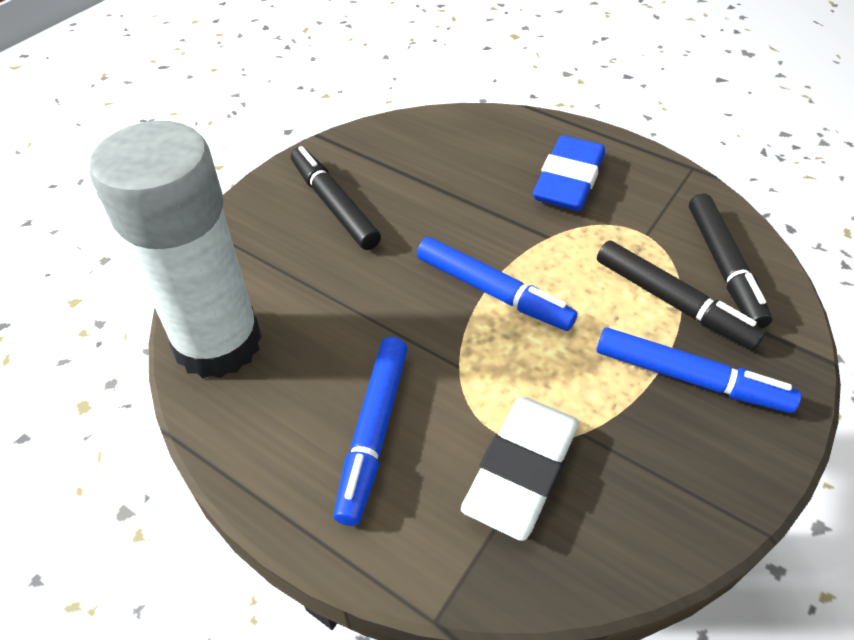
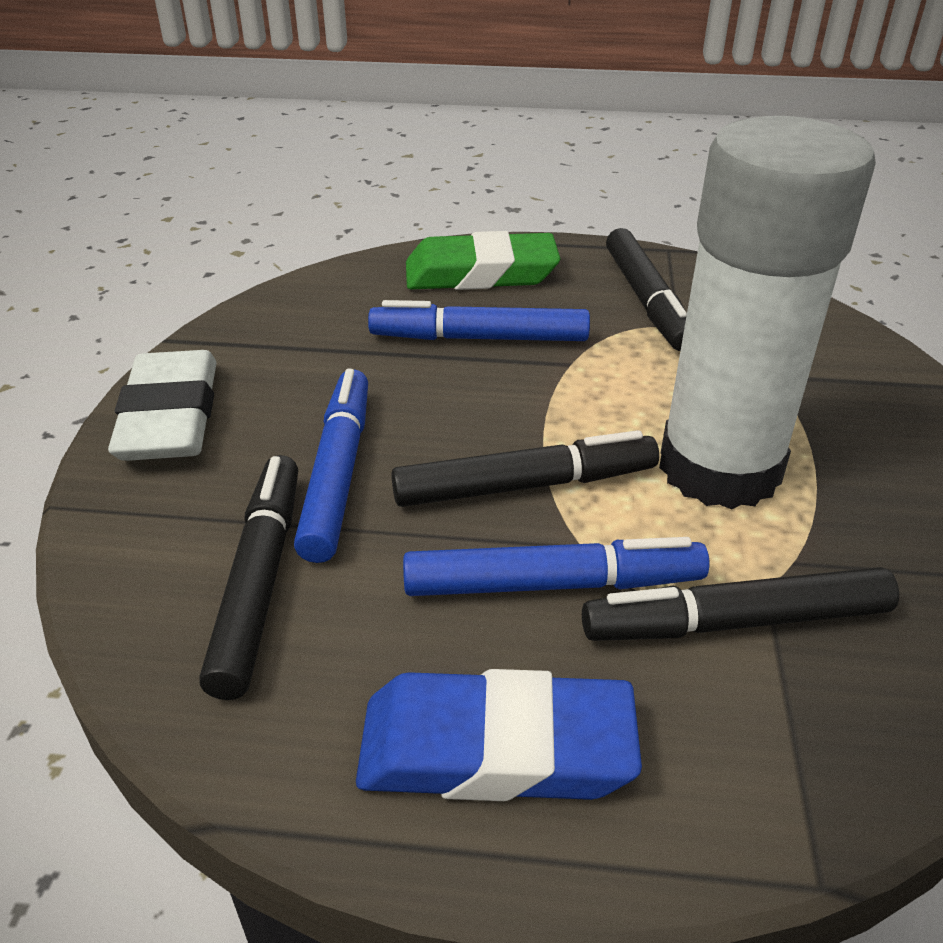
black marker: 3 -> 4
green eraser: 0 -> 1

